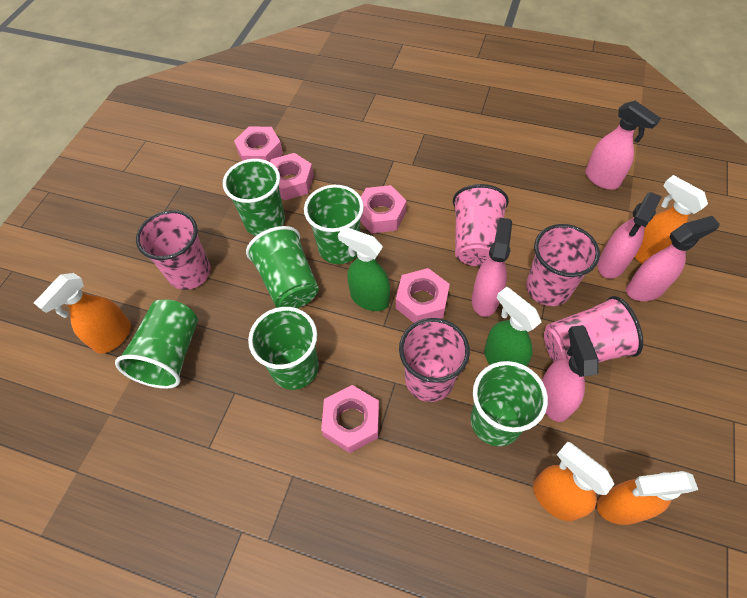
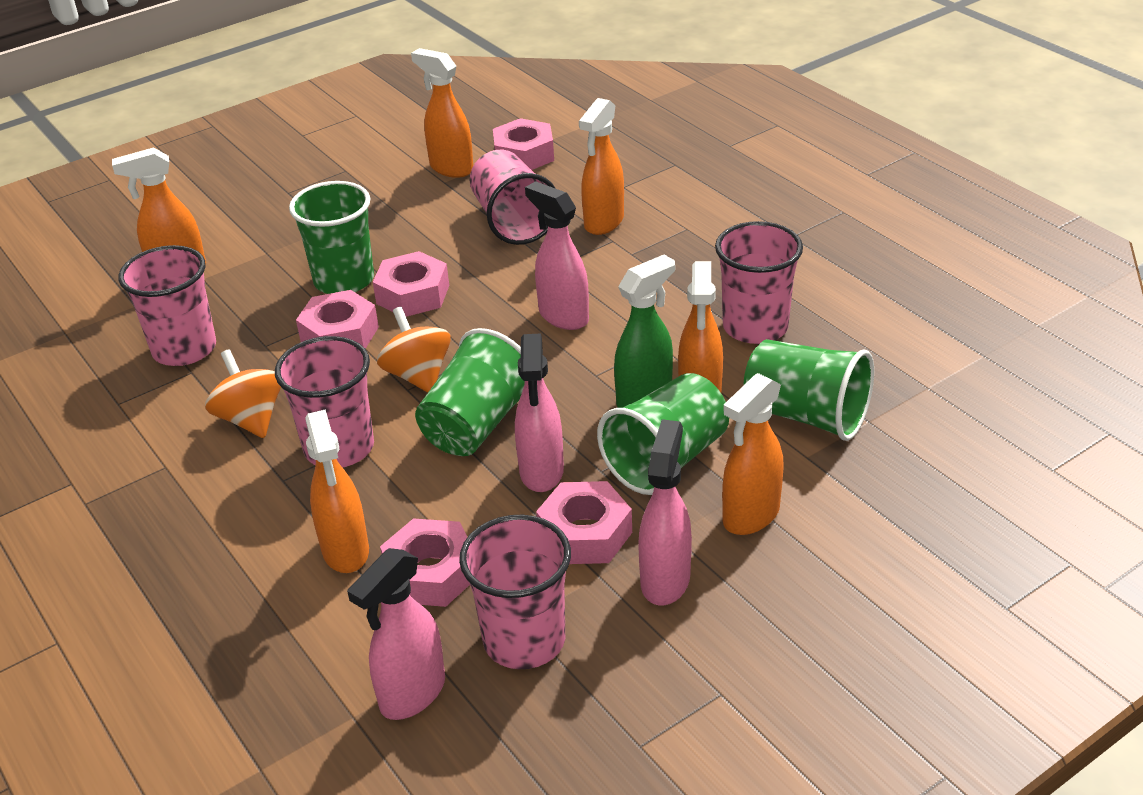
green cup: 6 -> 4
green spray bottle: 2 -> 1
orange spinning top: 0 -> 2
orange spray bottle: 4 -> 6
pink spray bottle: 5 -> 4

